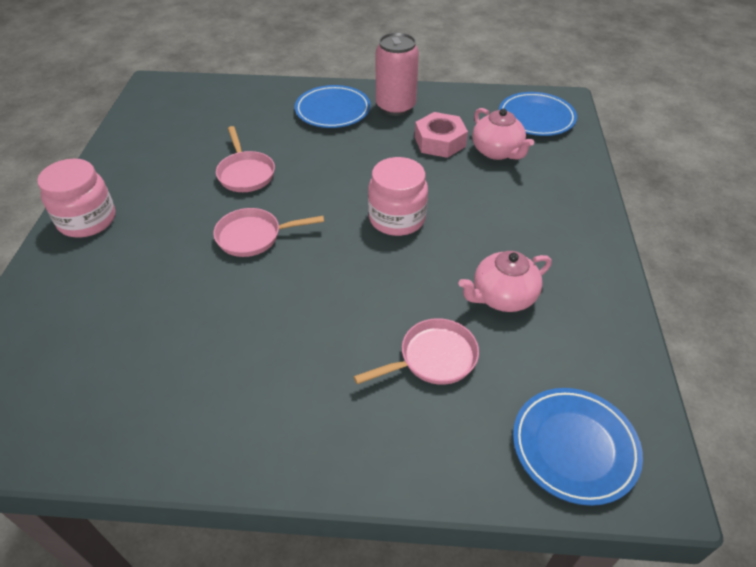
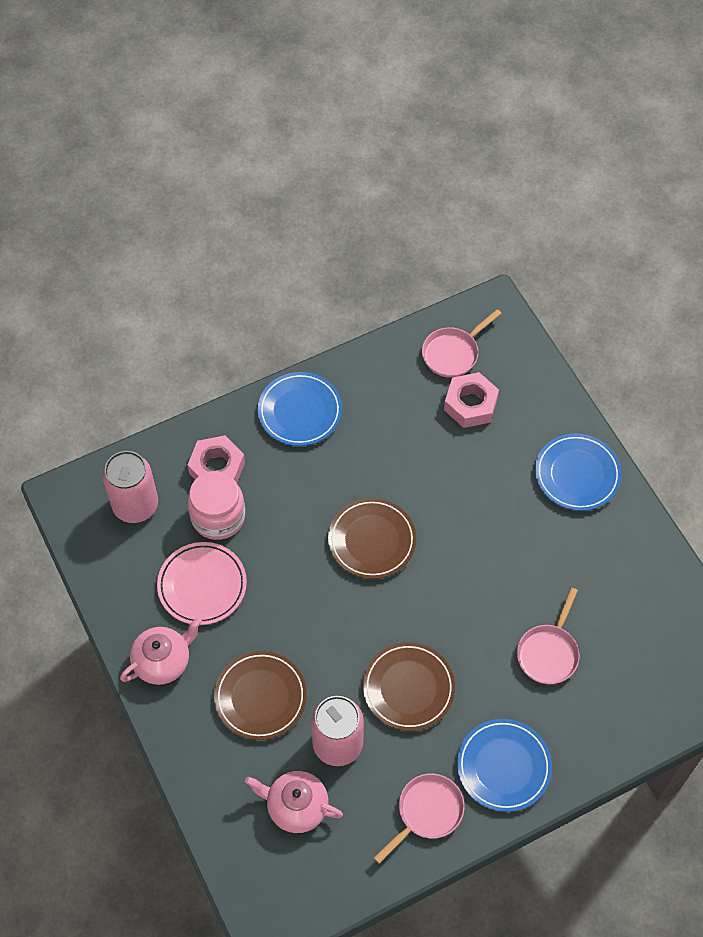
brown plate: 0 -> 3
pink can: 1 -> 2
pink jar: 2 -> 1
pink nut: 1 -> 2
pink plate: 0 -> 1

